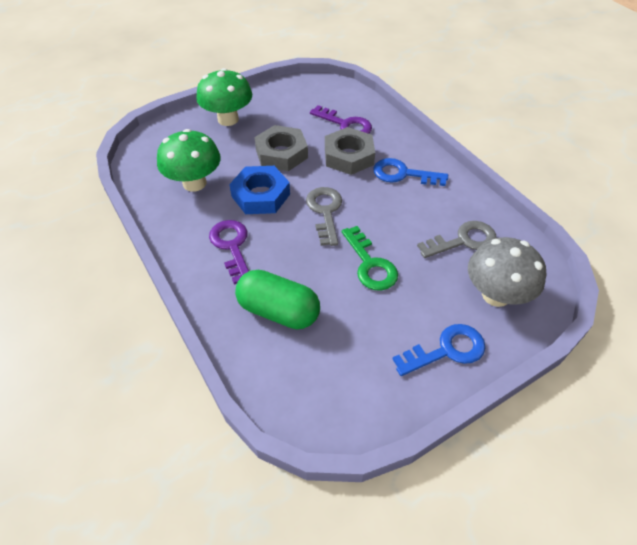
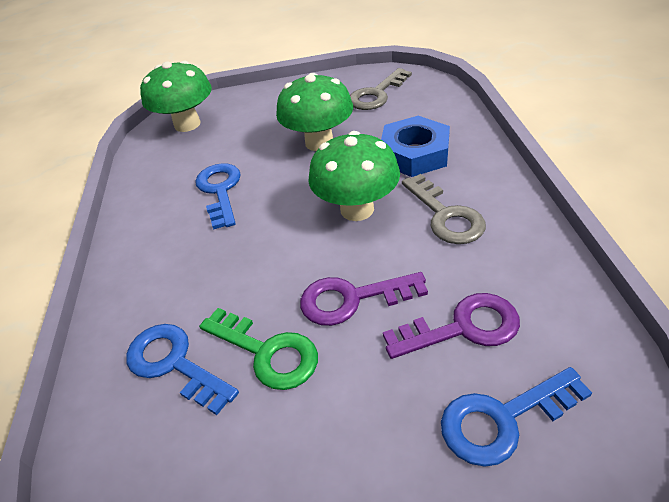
blue key: 2 -> 3
green capsule: 1 -> 0
green mushroom: 2 -> 3
grey mushroom: 1 -> 0
grey nut: 2 -> 0

